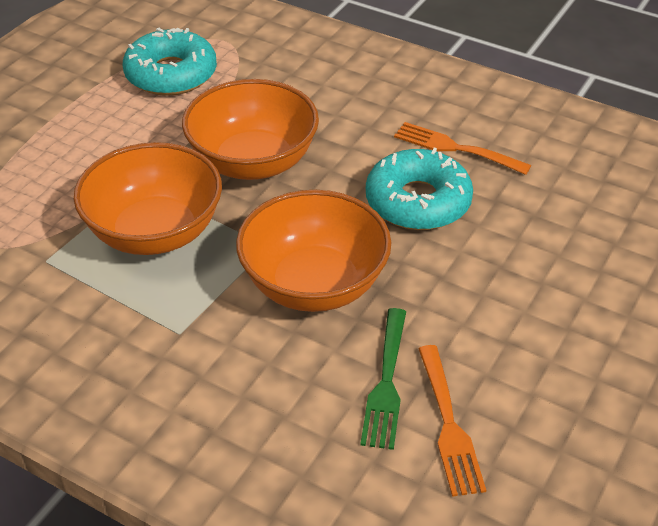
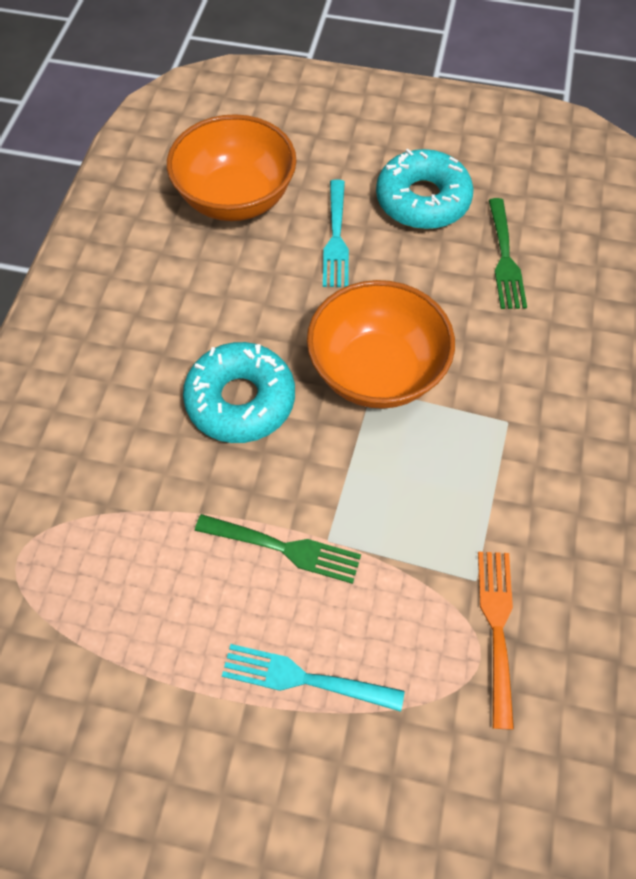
green fork: 1 -> 2
orange bowl: 3 -> 2
orange fork: 2 -> 1
turquoise fork: 0 -> 2

